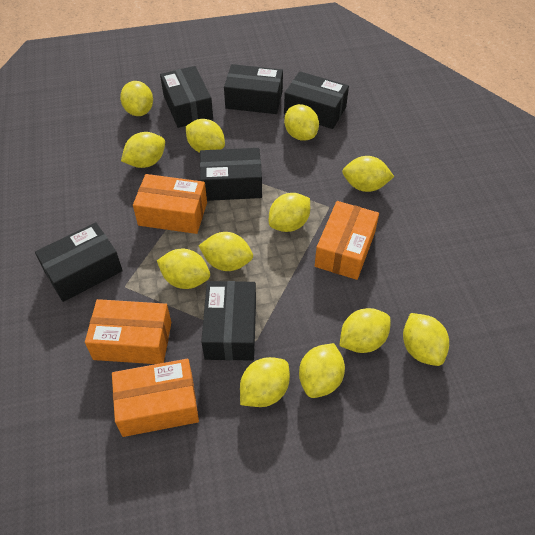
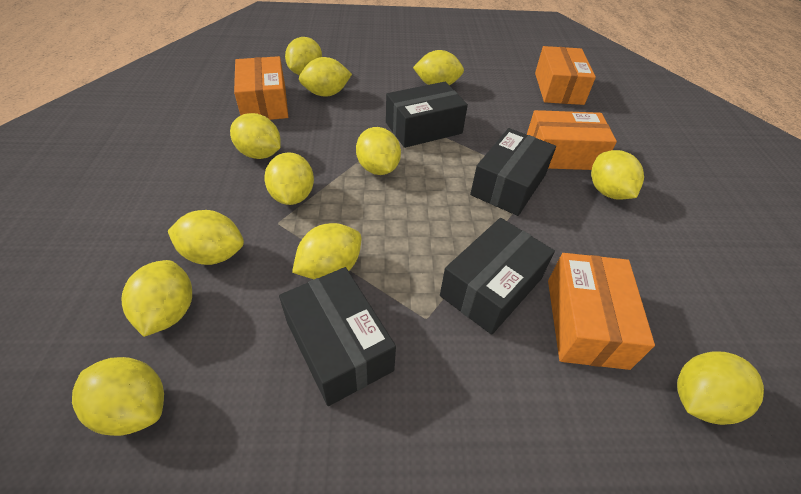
black box: 6 -> 4

